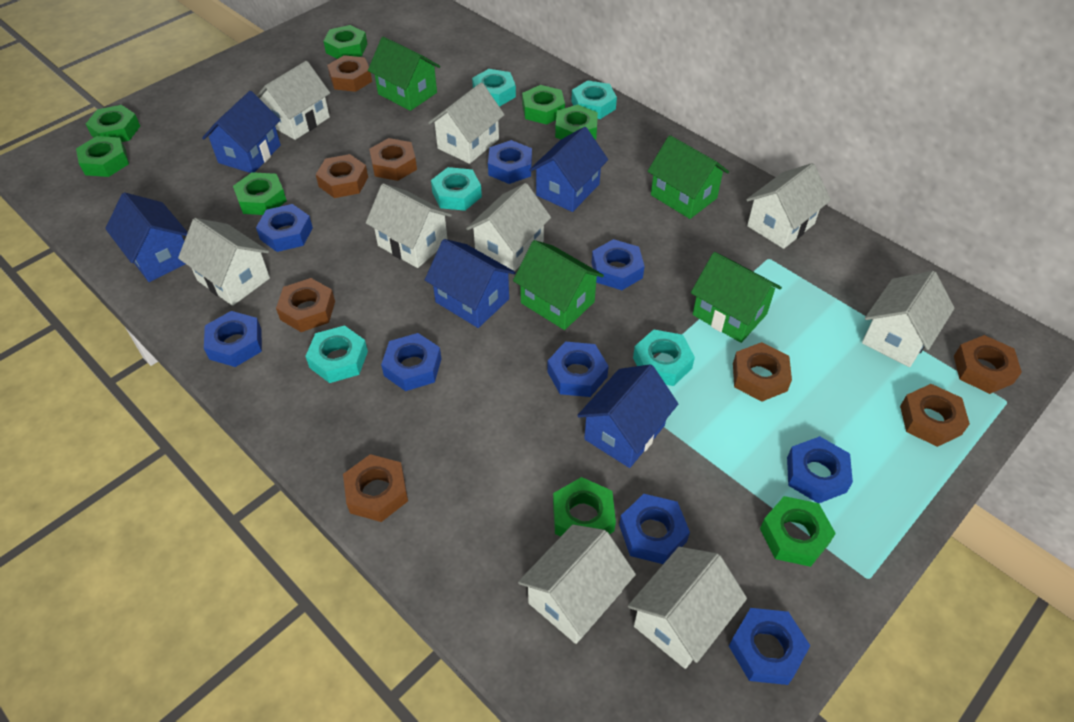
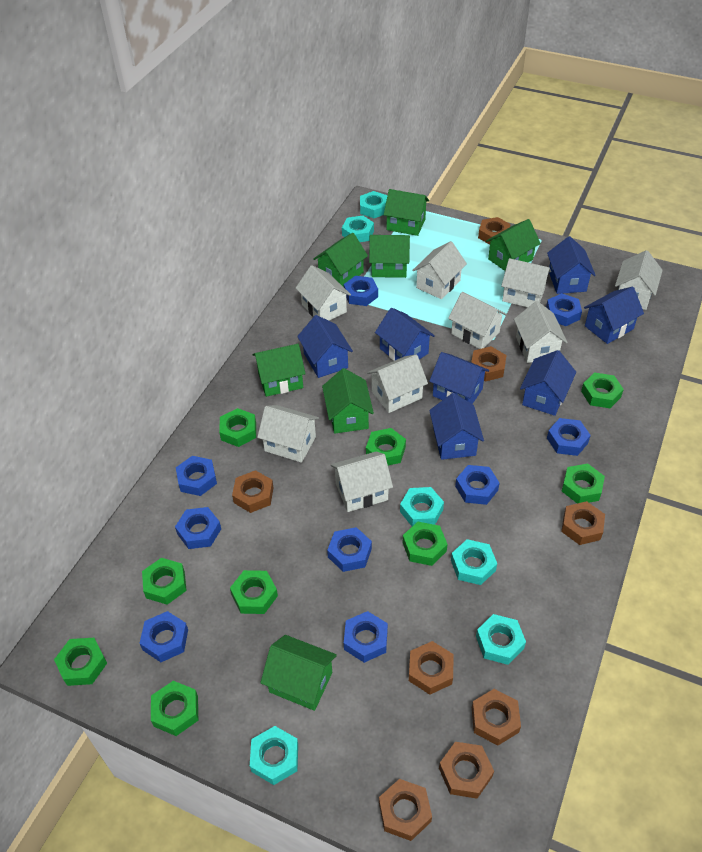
blue house: 5 -> 7
green house: 4 -> 7
green nut: 8 -> 9
turquoise nut: 5 -> 6

